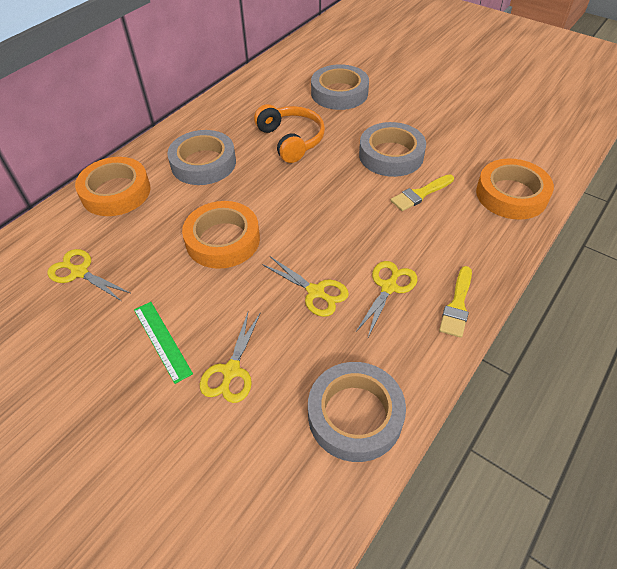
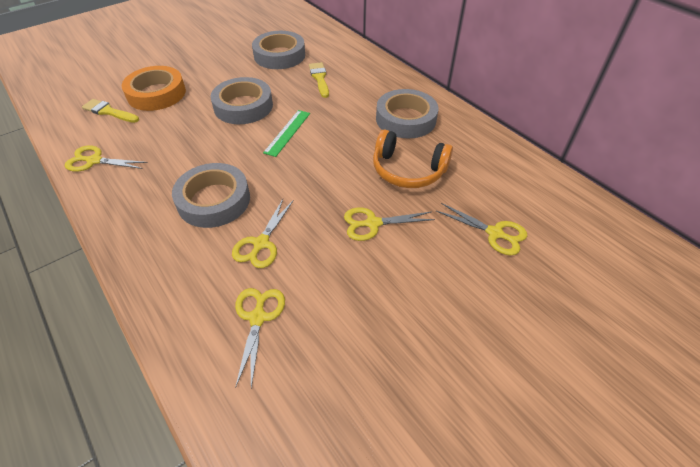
orange tape: 3 -> 1
yellow scissors: 4 -> 5

